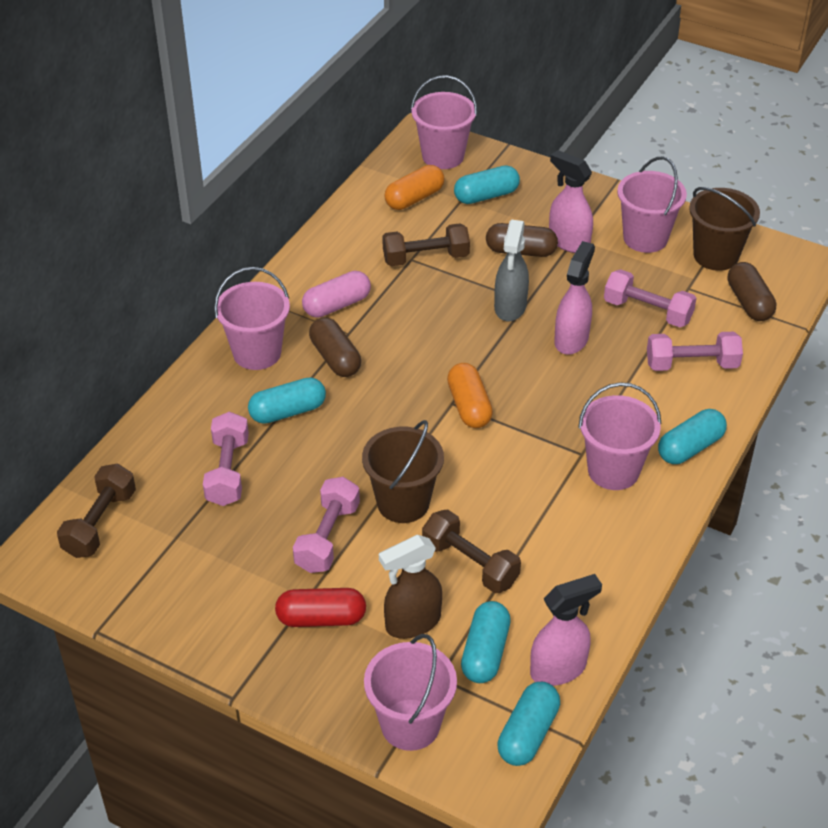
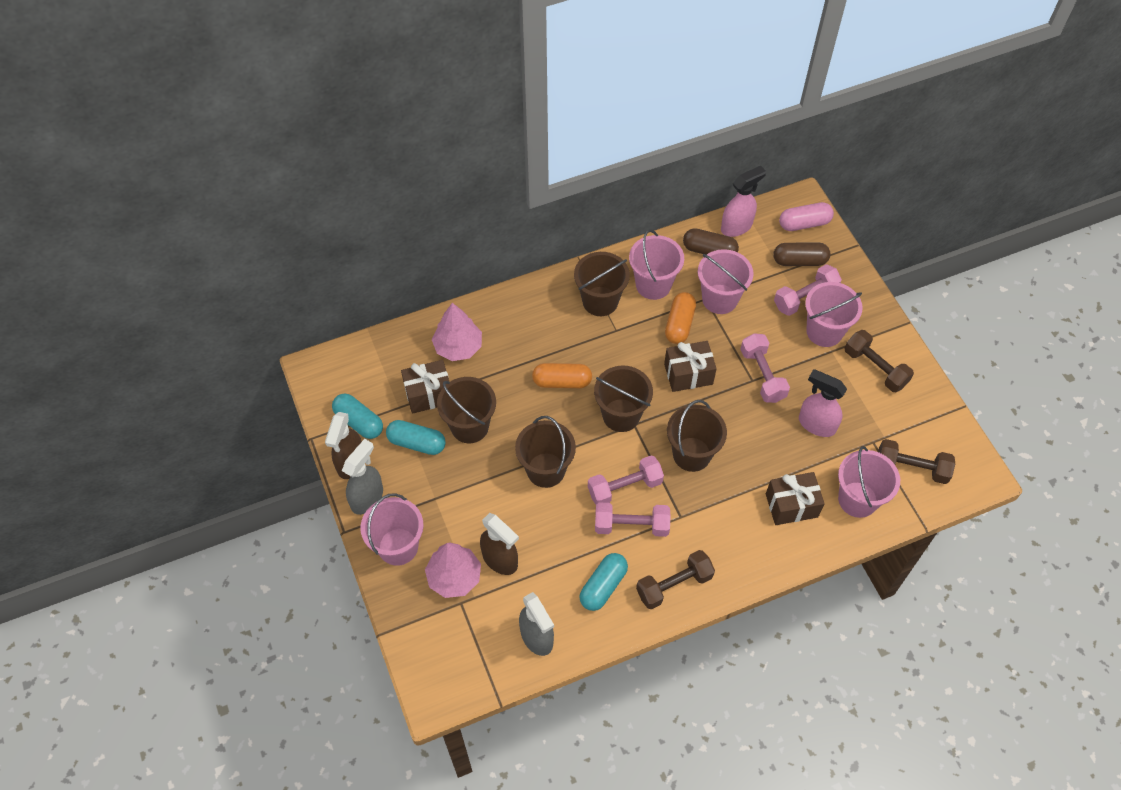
brown bucket: 2 -> 5
brown capsule: 3 -> 2
brown gift: 0 -> 3
brown spray bottle: 1 -> 2
grey spray bottle: 1 -> 2
pink spray bottle: 3 -> 2
pink tree: 0 -> 2
red capsule: 1 -> 0
turquoise capsule: 5 -> 3

